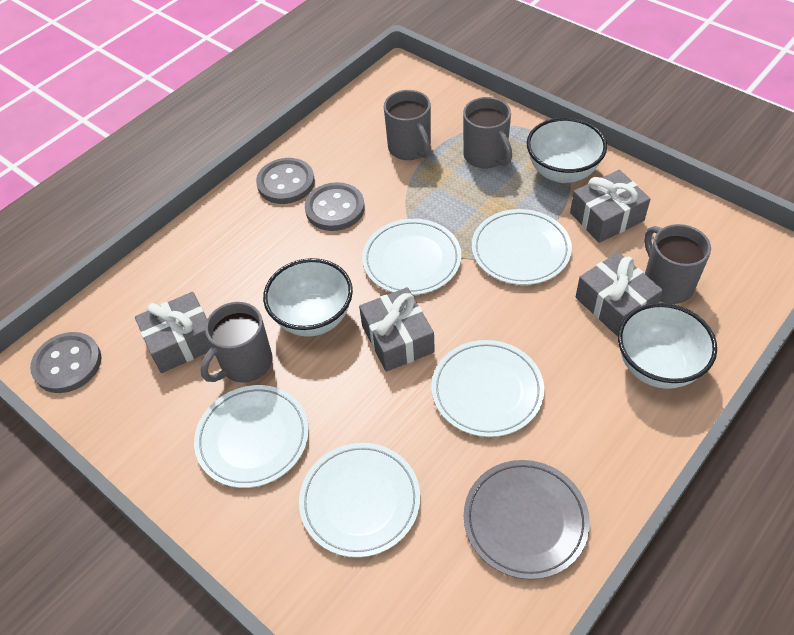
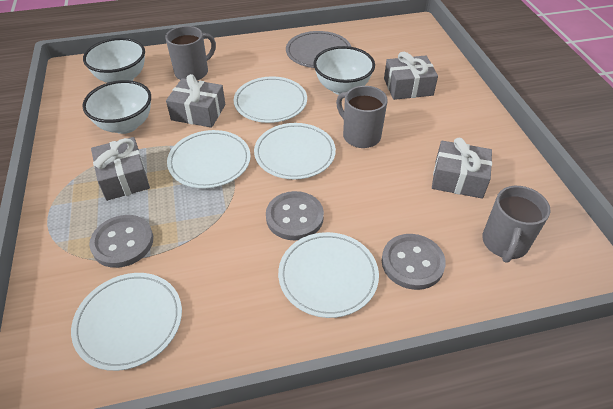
grey mug: 4 -> 3

